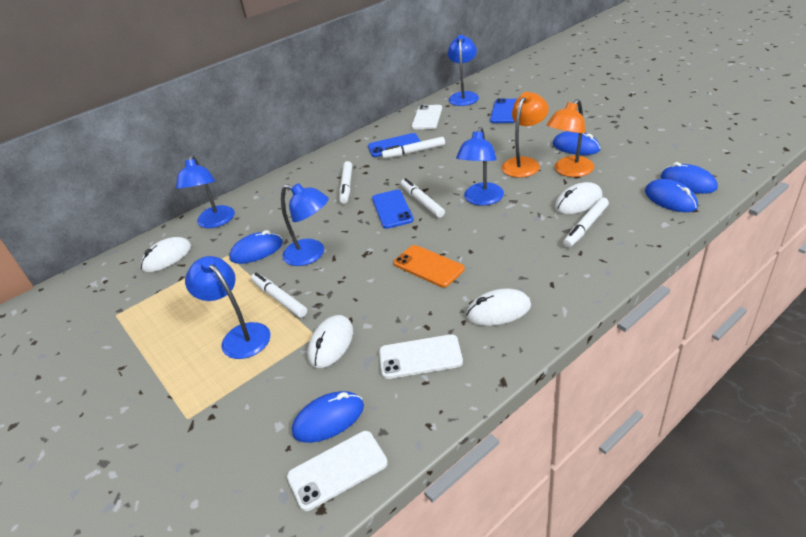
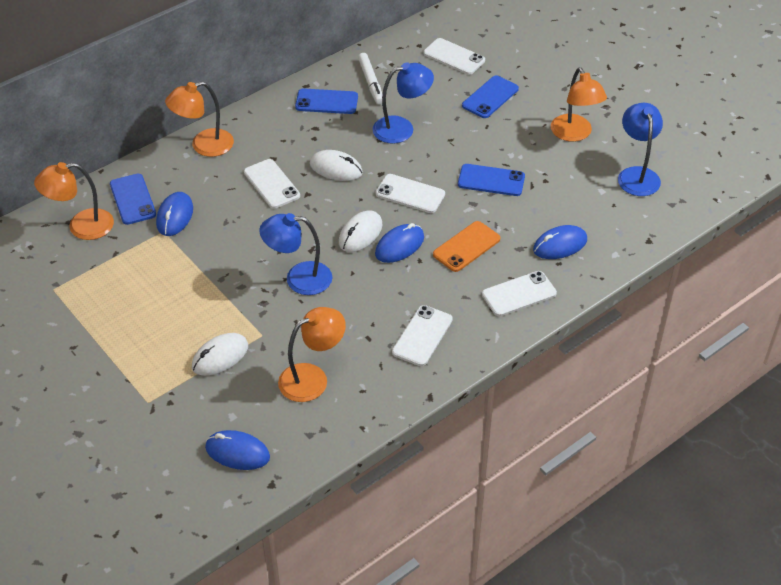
blue lamp: 5 -> 3
blue mouse: 5 -> 4
blue phone: 3 -> 4
orange lamp: 2 -> 4
white marker: 5 -> 1
white mouse: 4 -> 3
white phone: 3 -> 5

